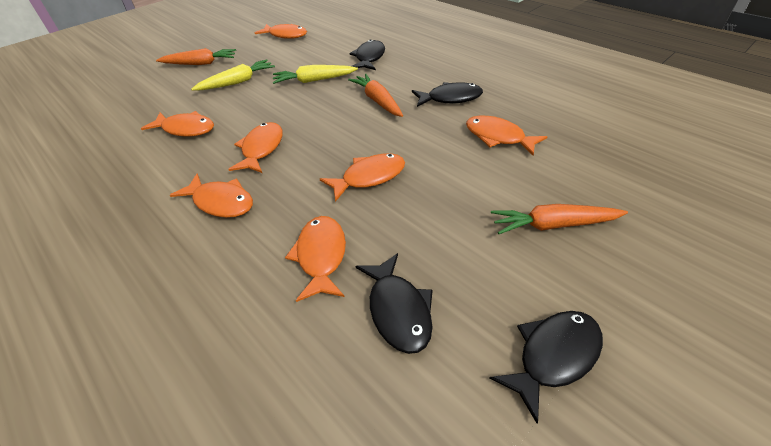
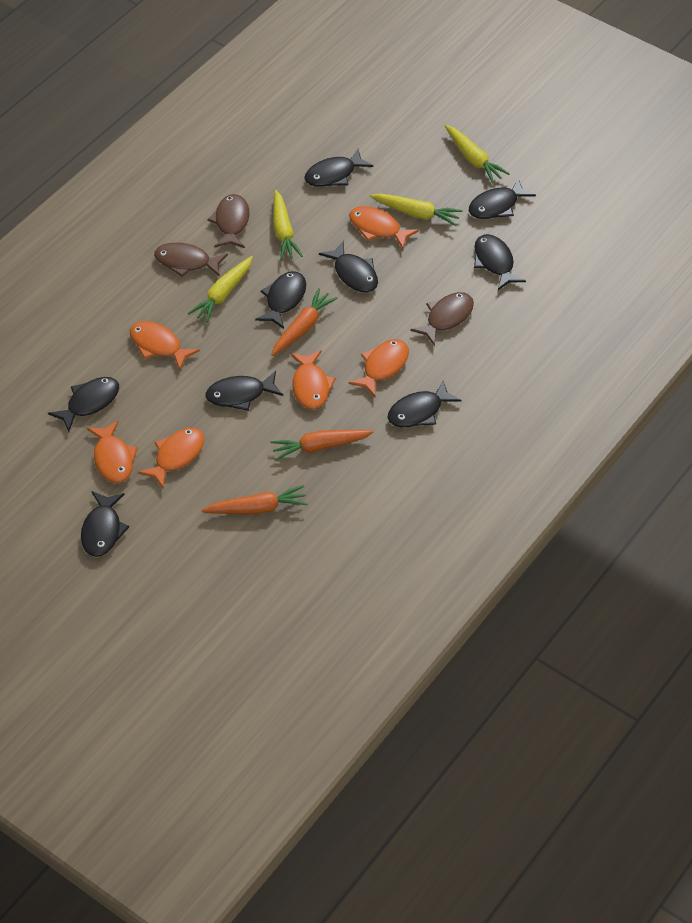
black fish: 4 -> 9
brown fish: 0 -> 3
orange fish: 7 -> 6
yellow carrot: 2 -> 4

